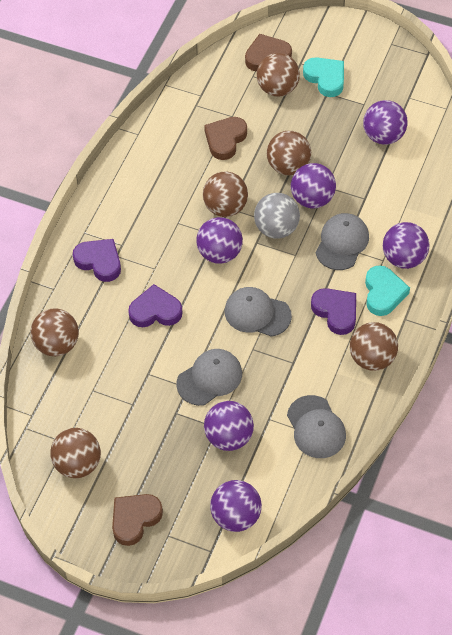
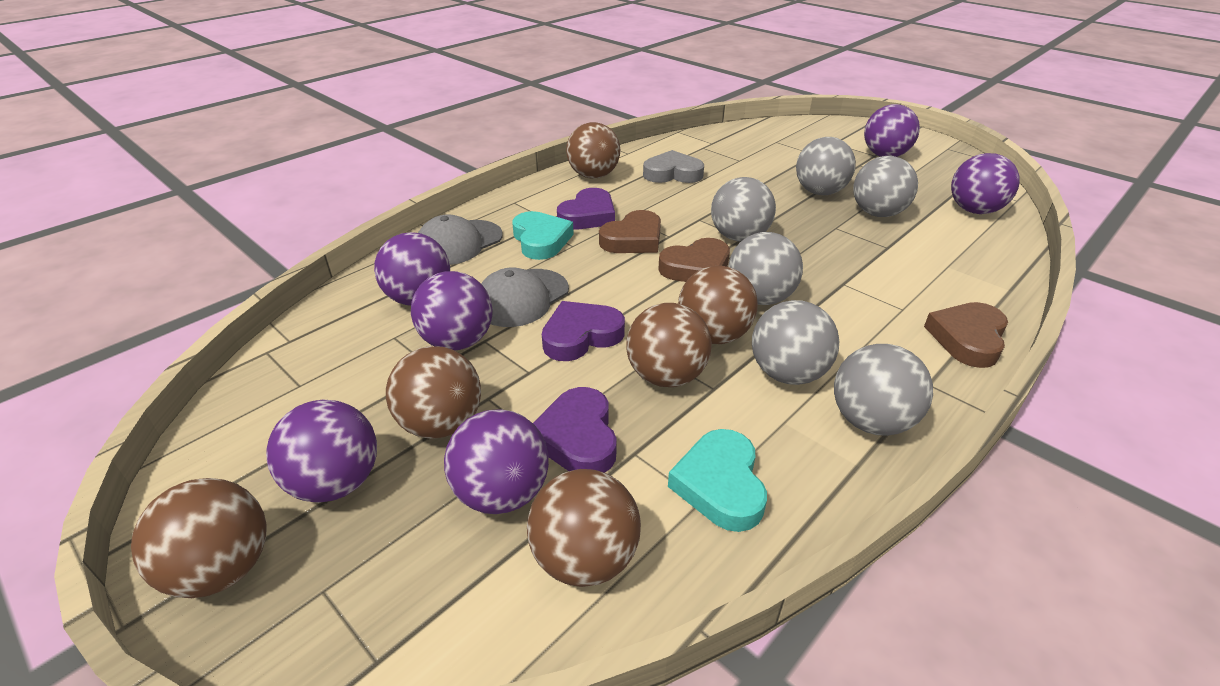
grey ball: 1 -> 6
grey cap: 4 -> 2
grey heart: 0 -> 1

